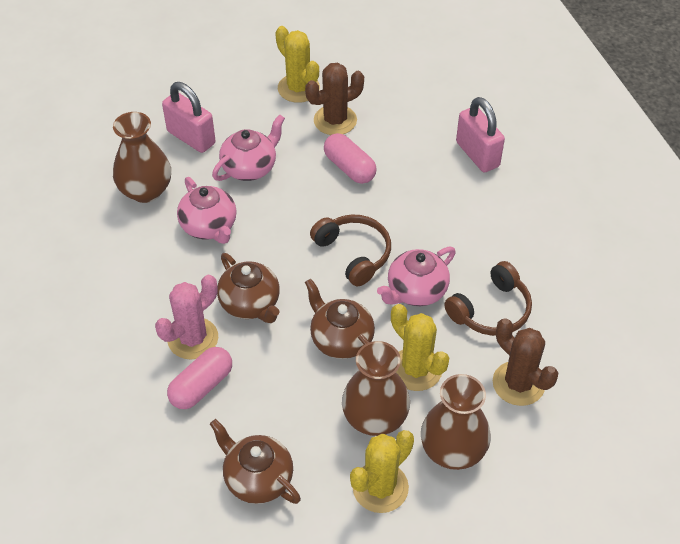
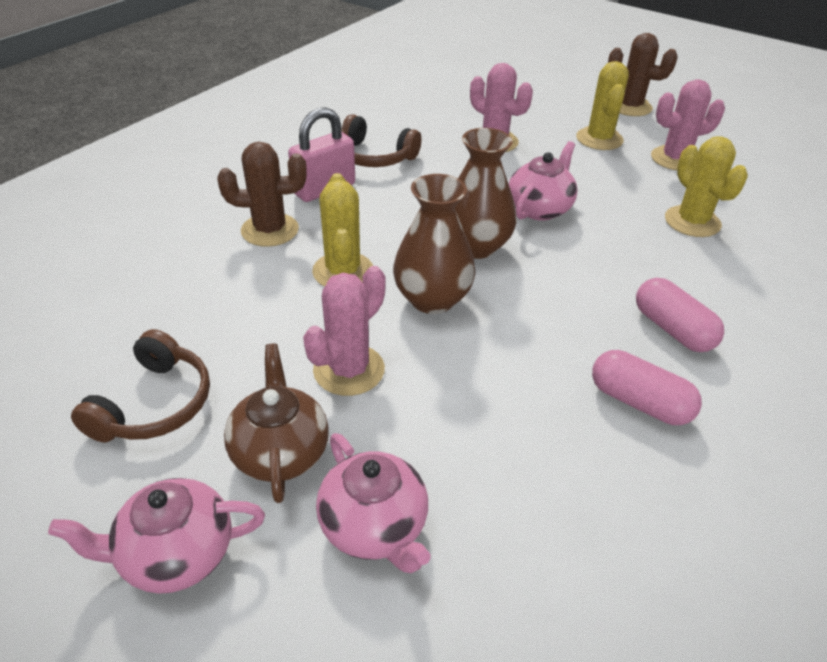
brown teapot: 3 -> 1
brown vase: 3 -> 2
pink cactus: 1 -> 3
pink padlock: 2 -> 1

